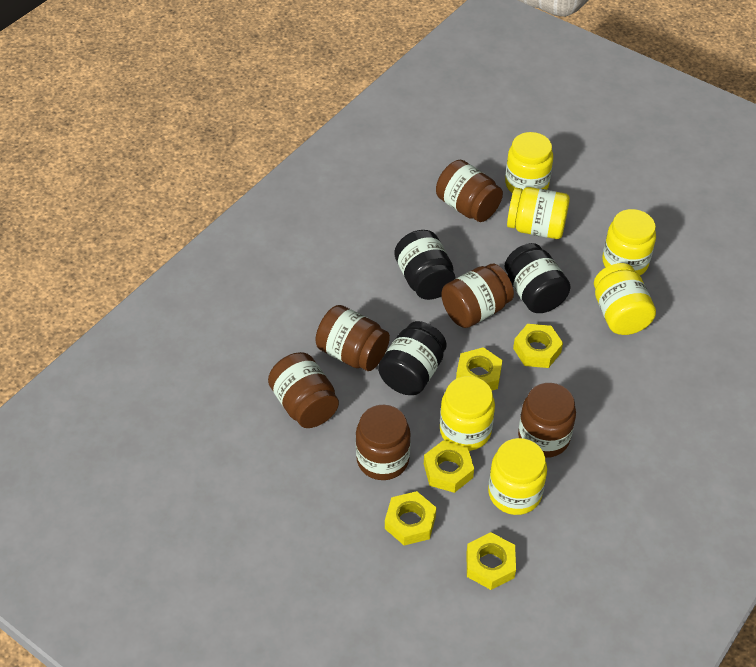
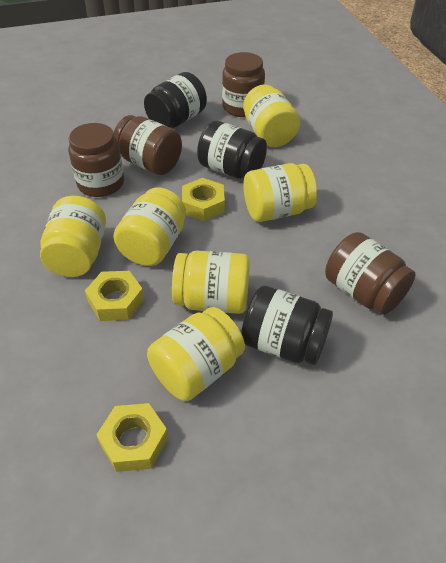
brown jar: 6 -> 4
yellow nut: 5 -> 3

